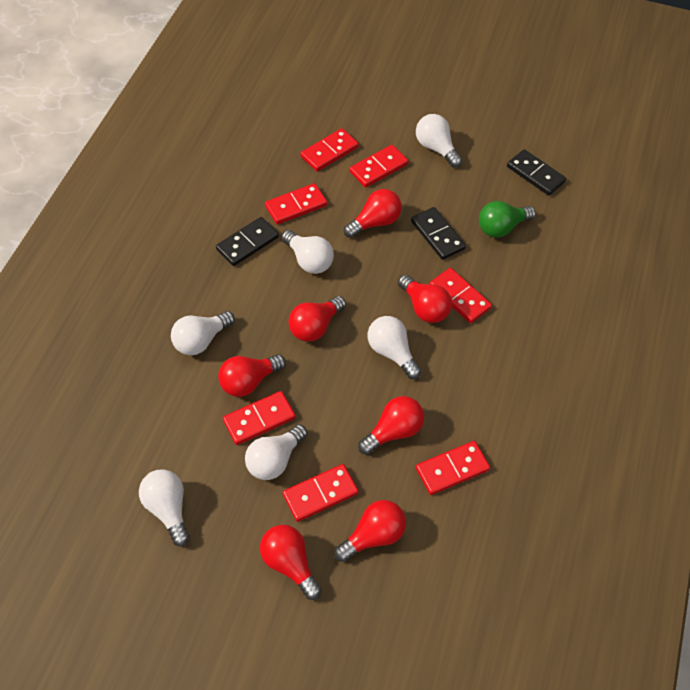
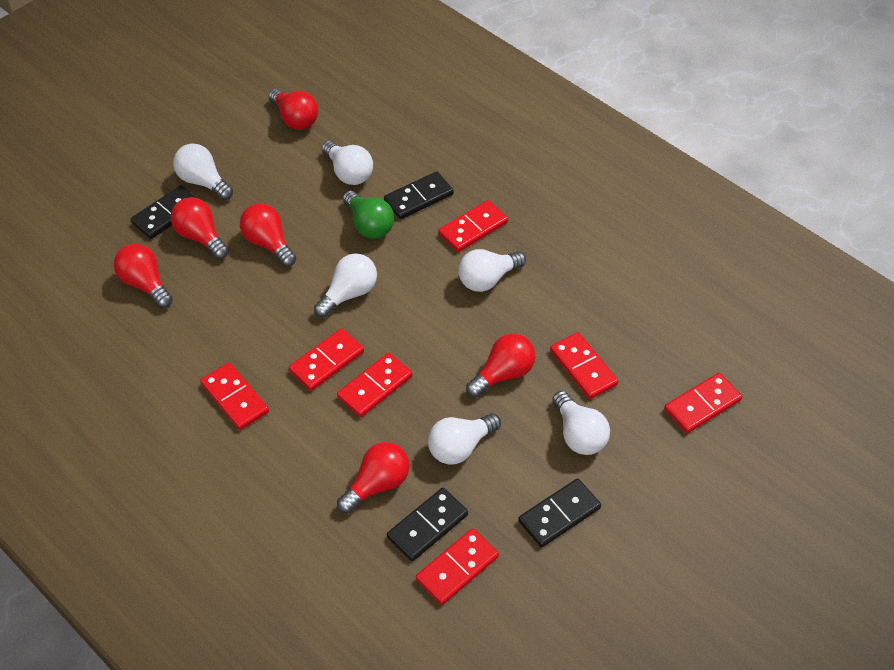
black domino: 3 -> 4
red light bulb: 7 -> 6

